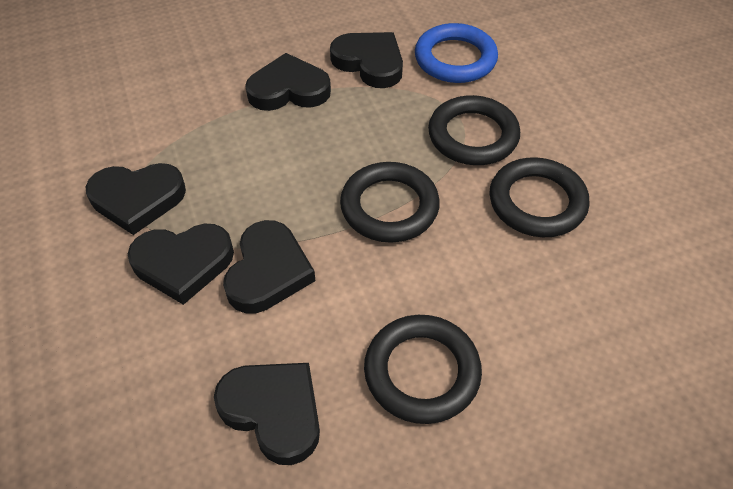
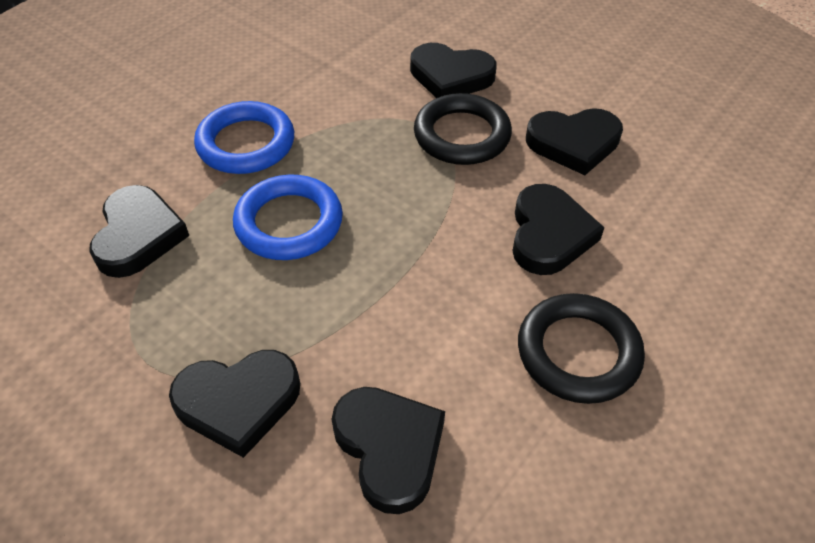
black ring: 4 -> 2
blue ring: 1 -> 2

